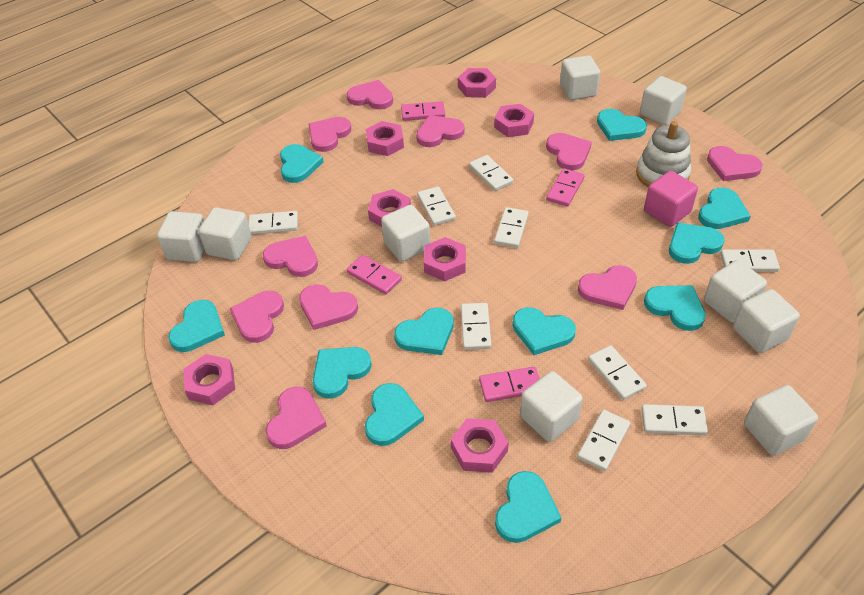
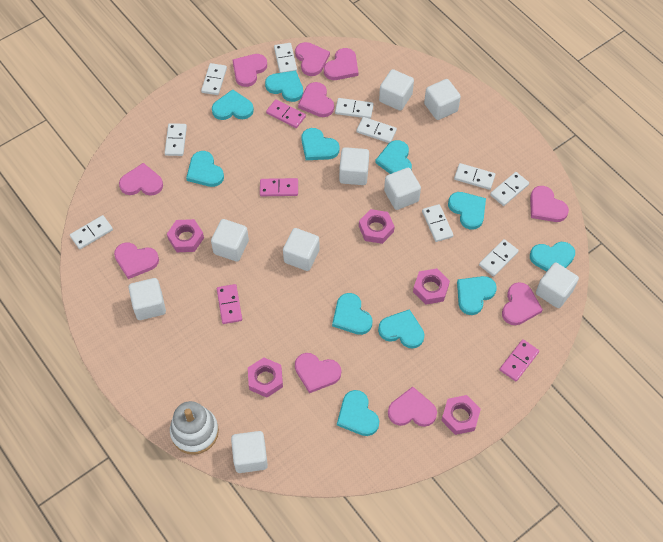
pink cube: 1 -> 0
pink nut: 7 -> 5
white domino: 9 -> 10

